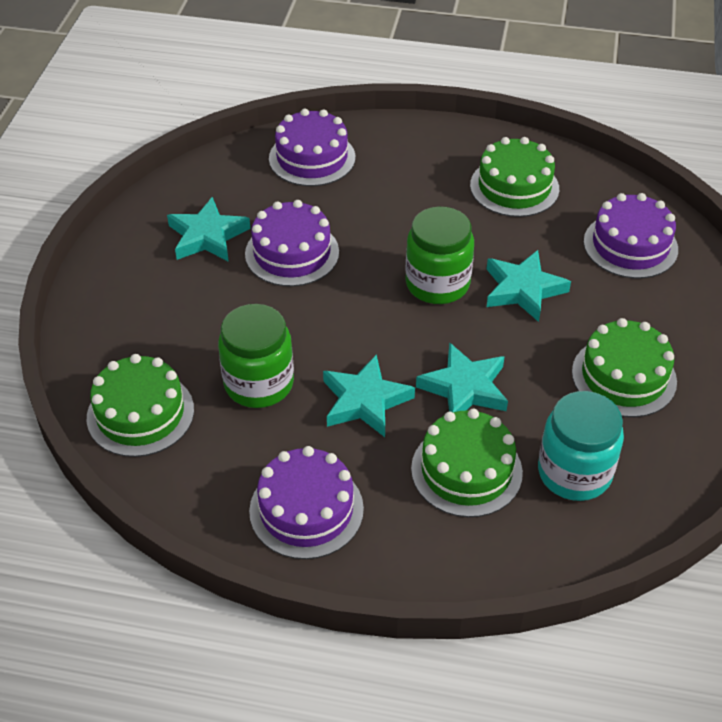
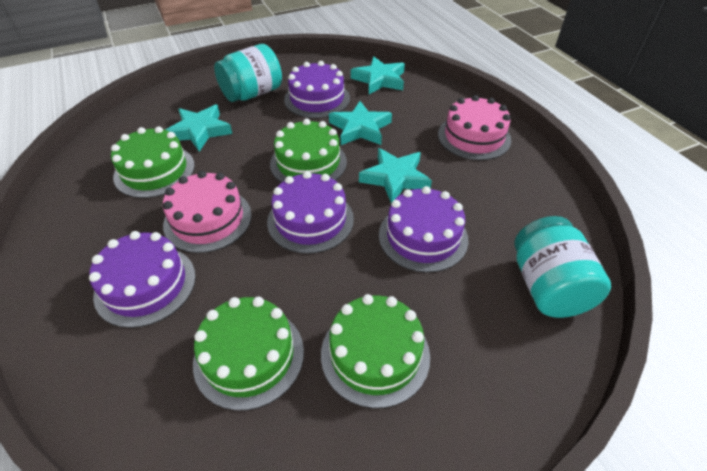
green jar: 2 -> 0
pink cake: 0 -> 2
turquoise jar: 1 -> 2

